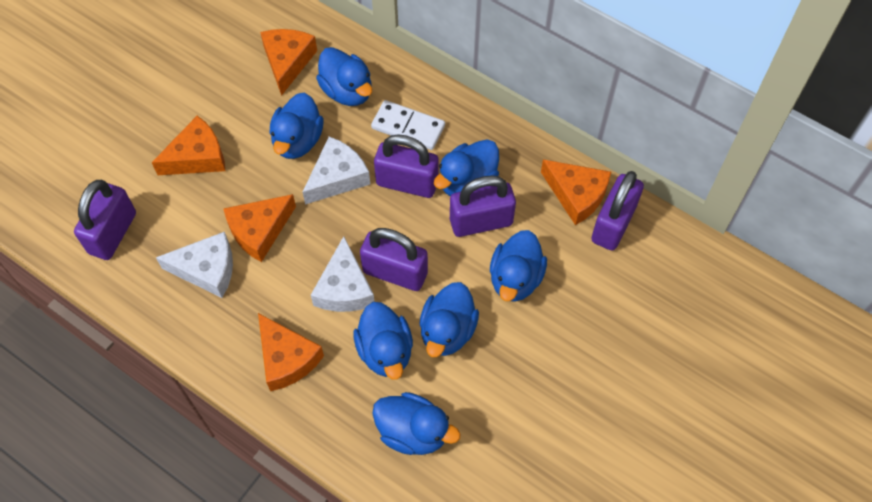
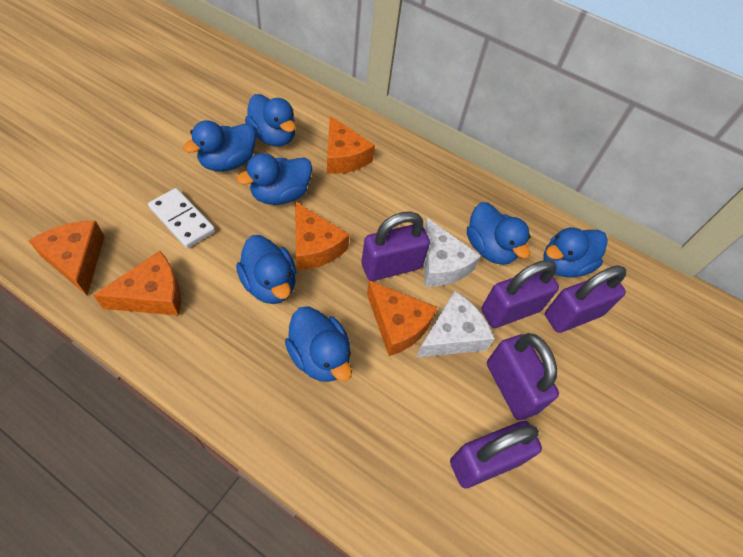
white cheese: 3 -> 2

